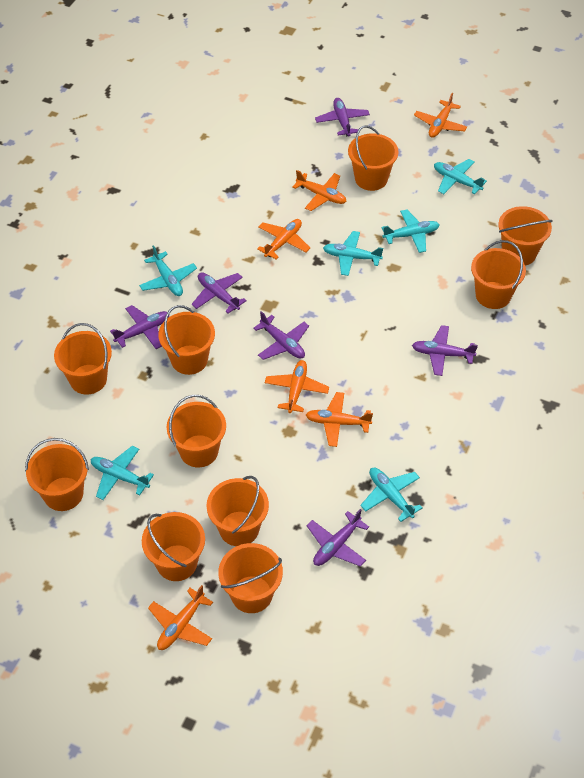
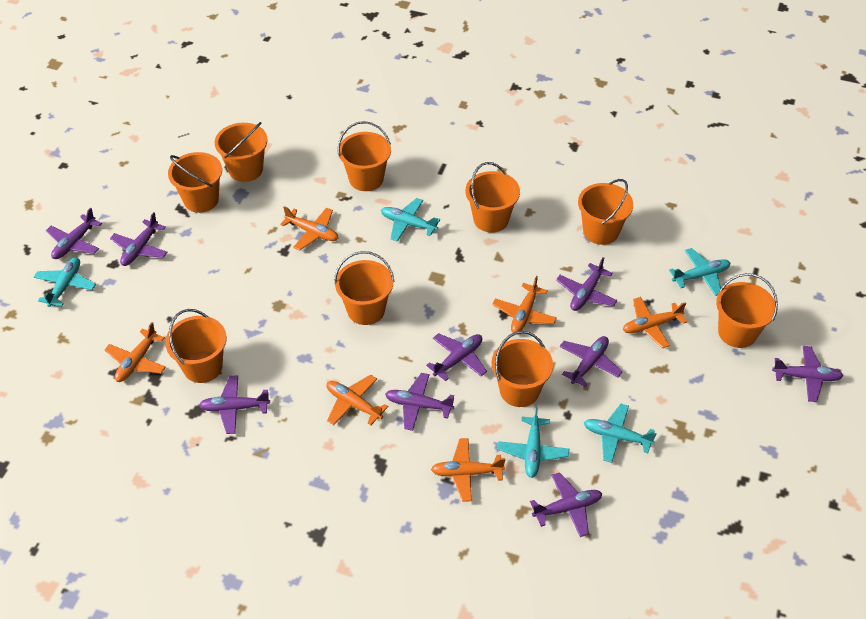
orange bucket: 10 -> 9
purple plane: 6 -> 9
turquoise plane: 6 -> 5

